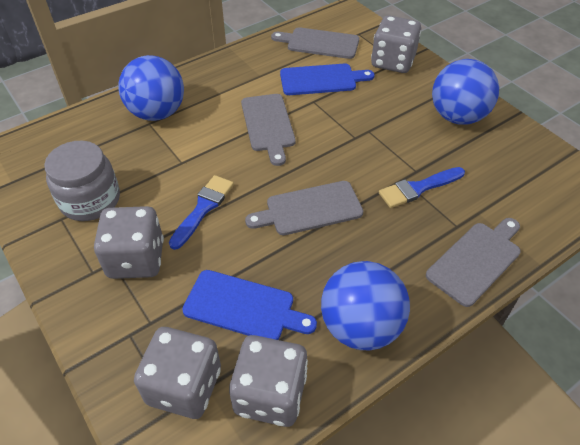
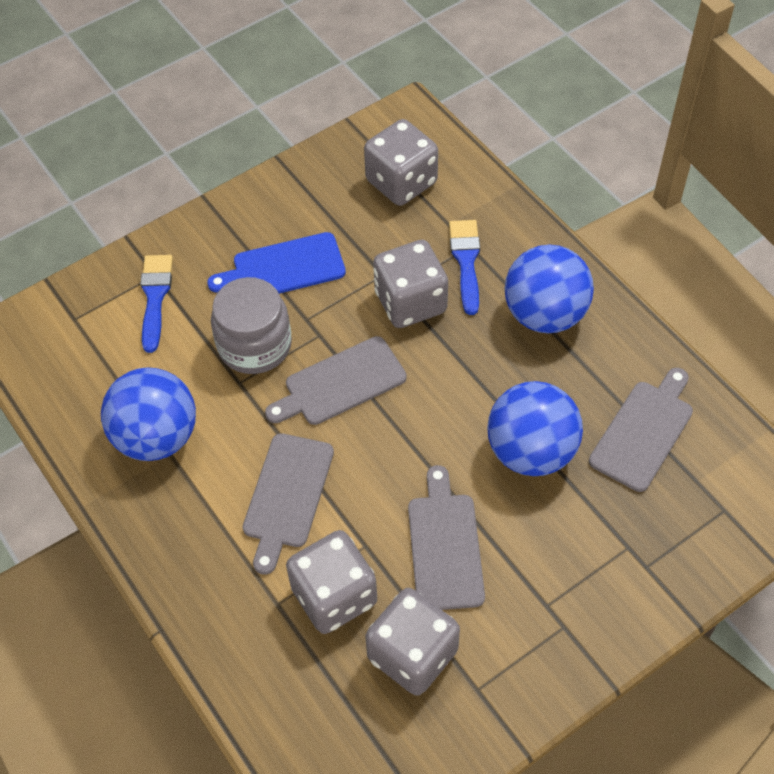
blue cutting board: 2 -> 1

